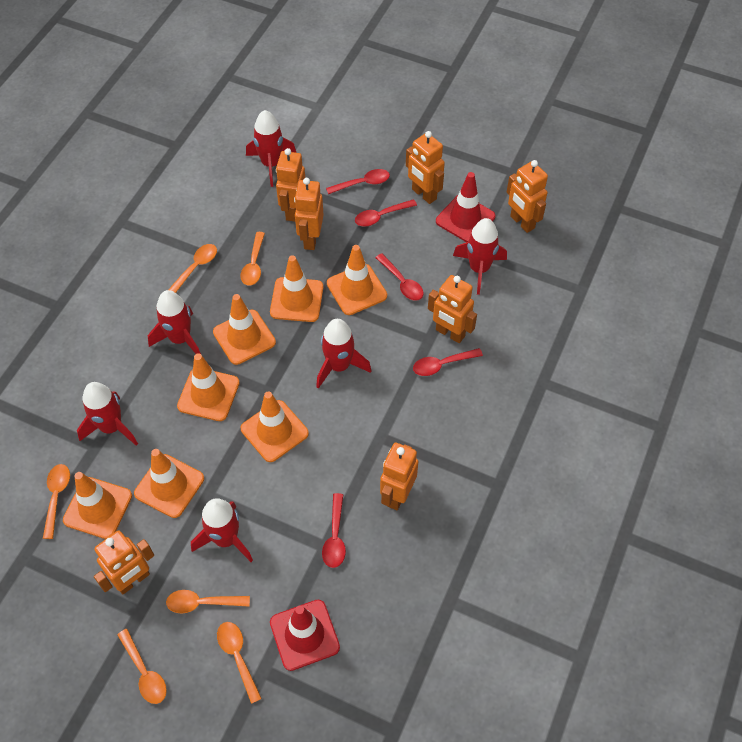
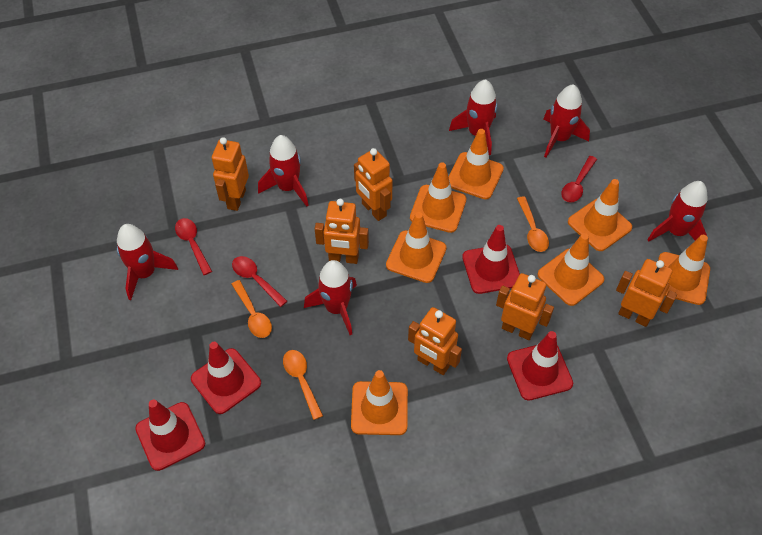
orange robot: 7 -> 6
orange spoon: 6 -> 3
red spoon: 5 -> 3
red traffic cone: 2 -> 4

